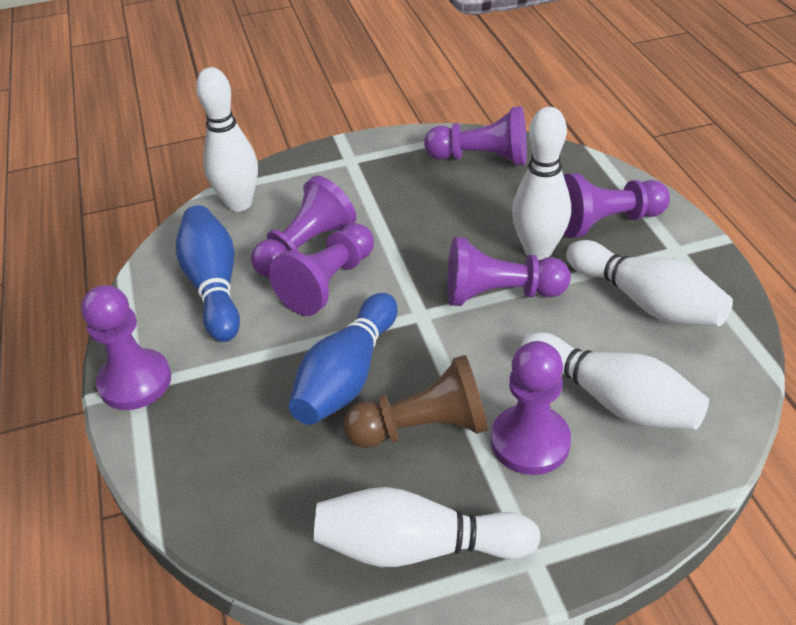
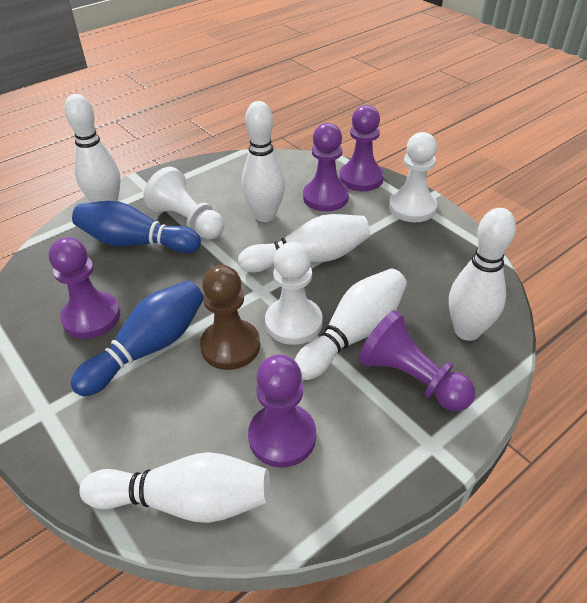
purple pawn: 7 -> 5
white bowling pin: 5 -> 6
white pawn: 0 -> 3

